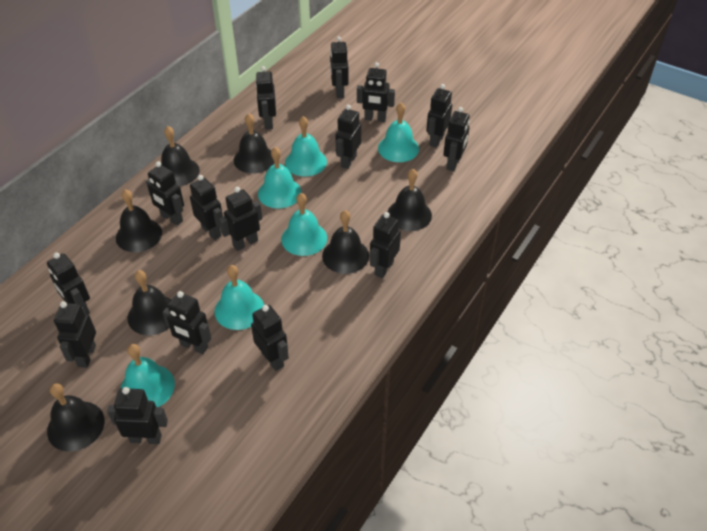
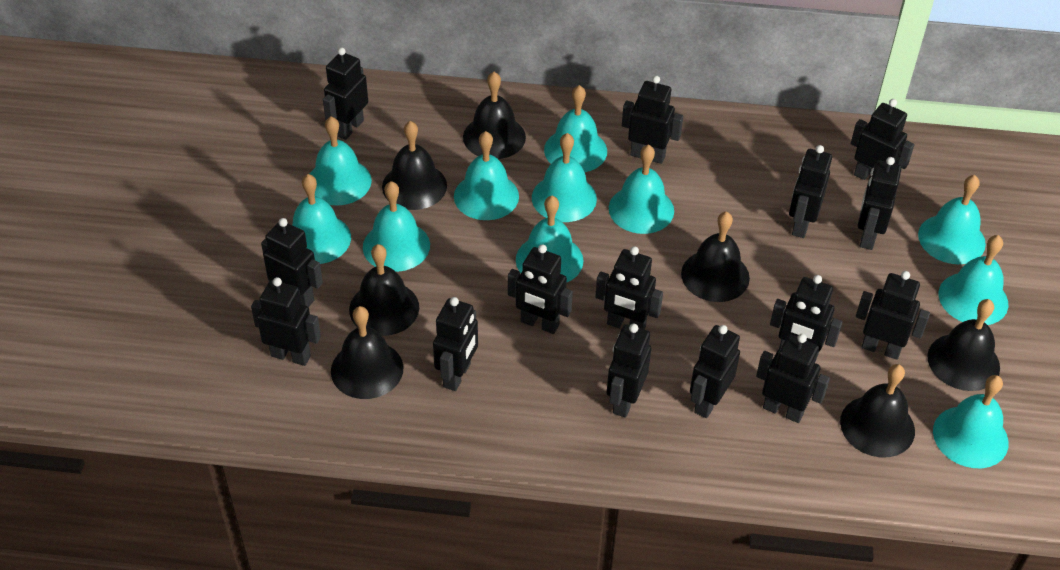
turquoise bell: 6 -> 11

